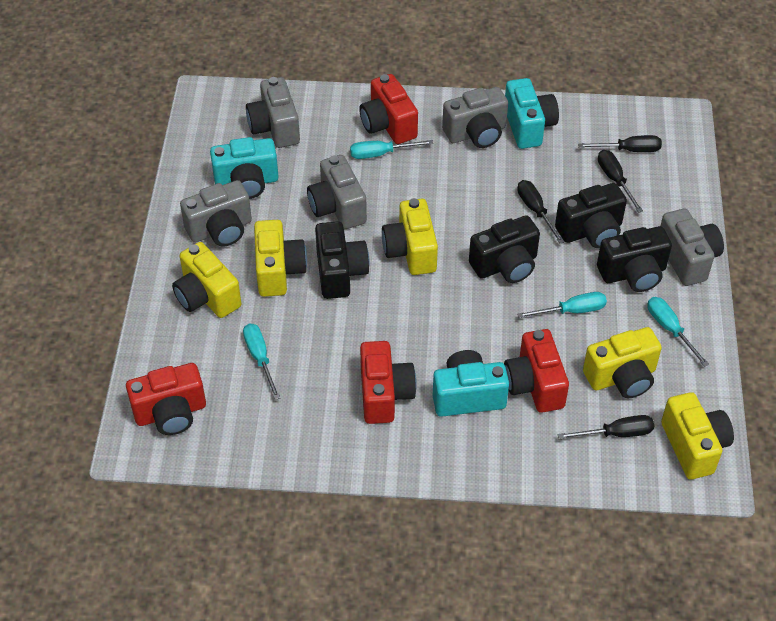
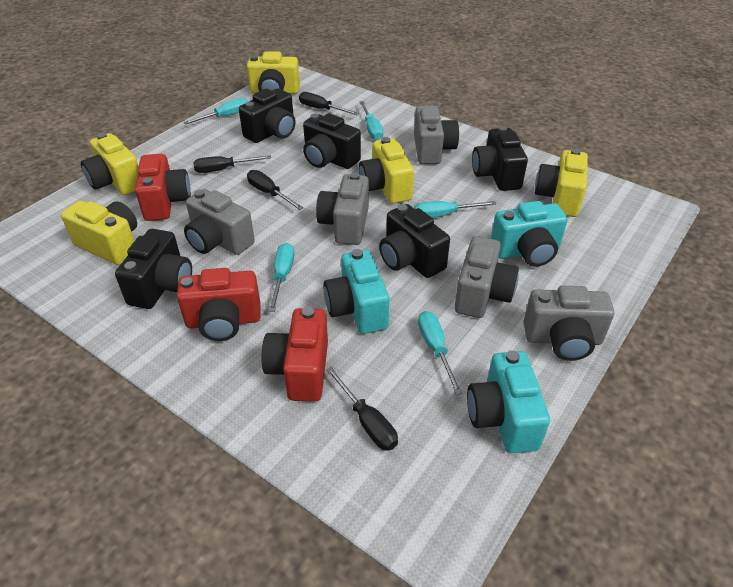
black camera: 4 -> 5
red camera: 4 -> 3
turquoise screwdriver: 4 -> 5

